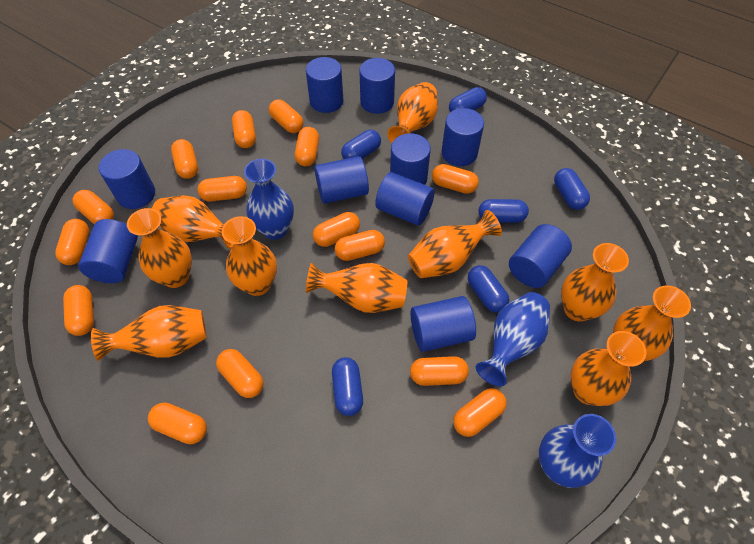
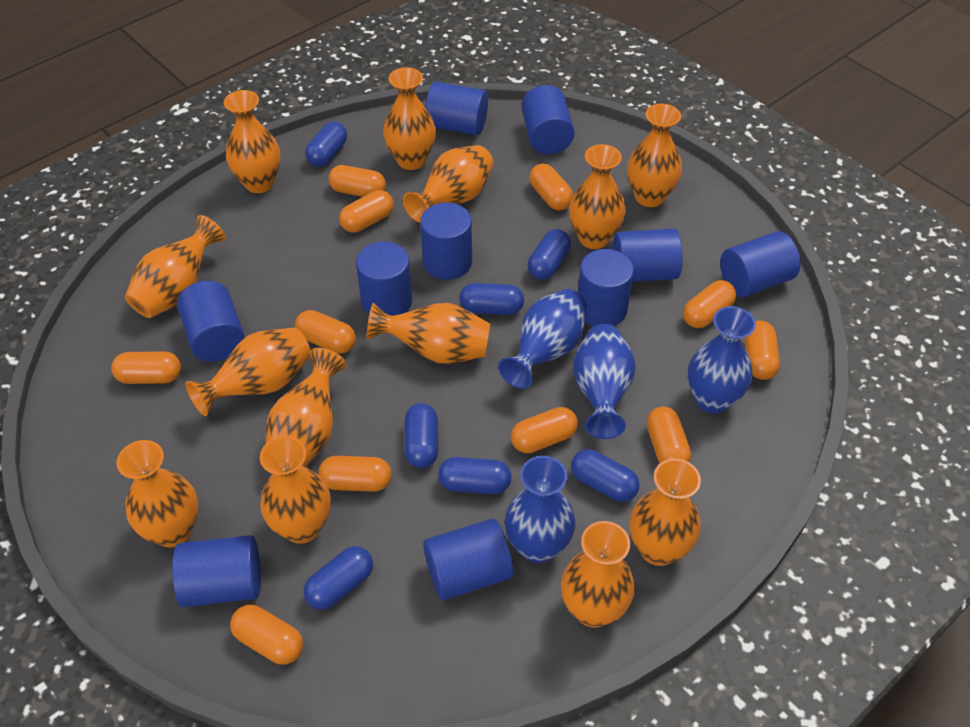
blue capsule: 6 -> 7
blue vase: 3 -> 4
orange capsule: 15 -> 11
orange vase: 10 -> 13

